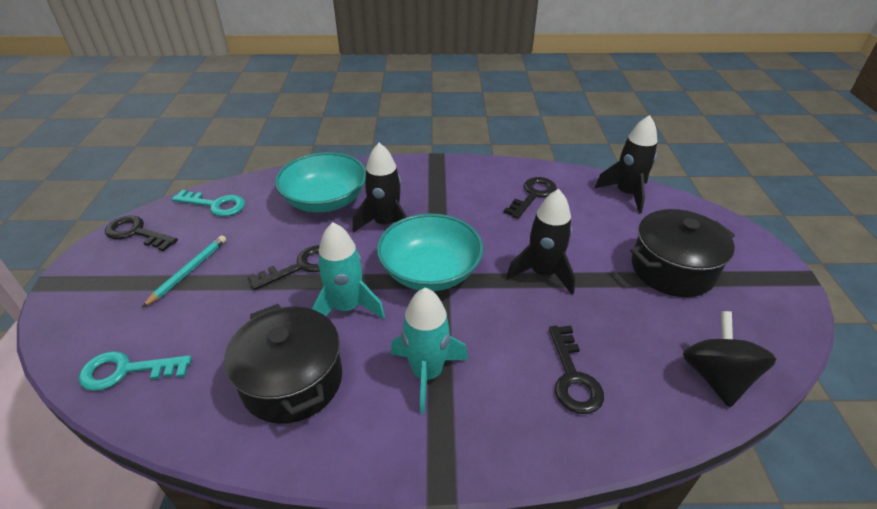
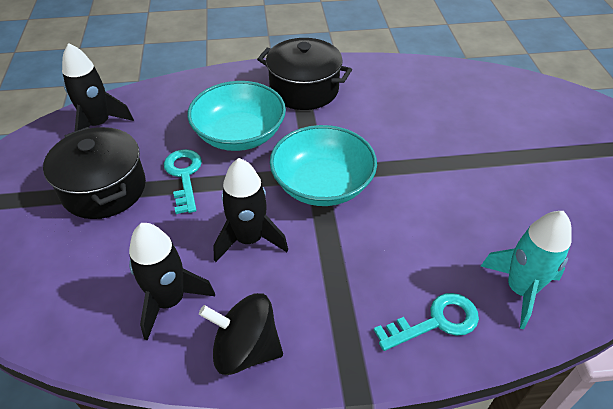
black key: 4 -> 0
turquoise pencil: 1 -> 0
turquoise rocket: 2 -> 1

